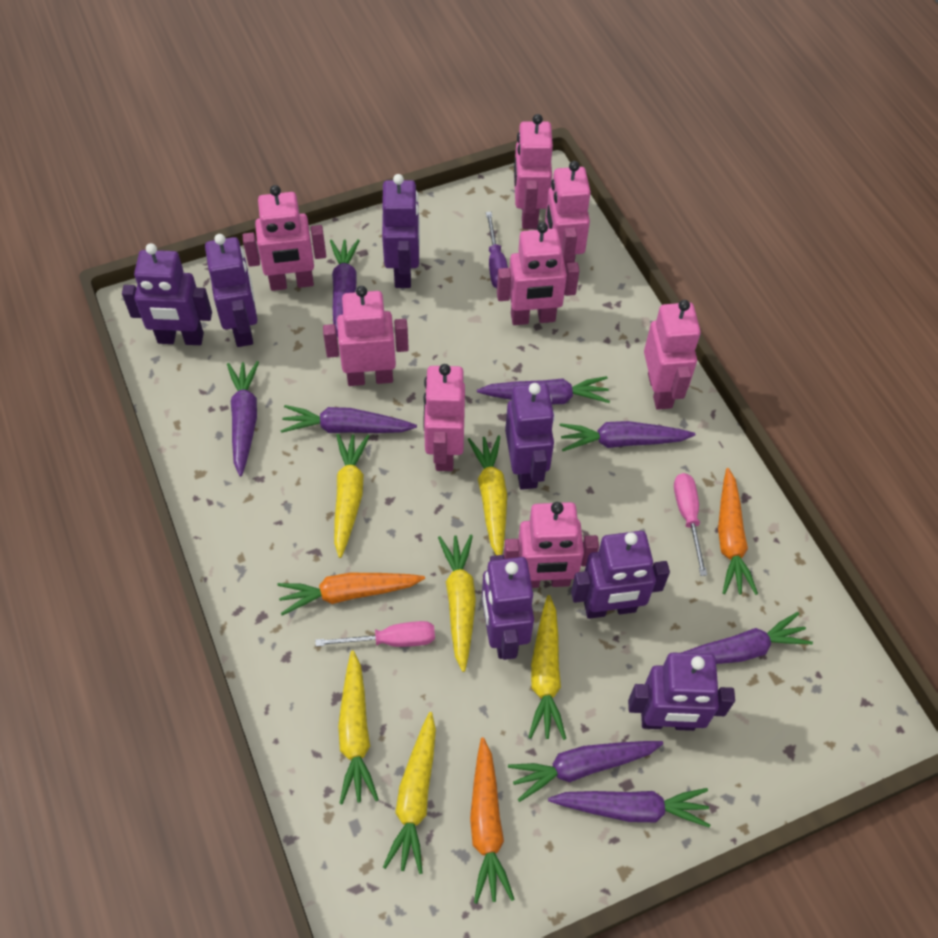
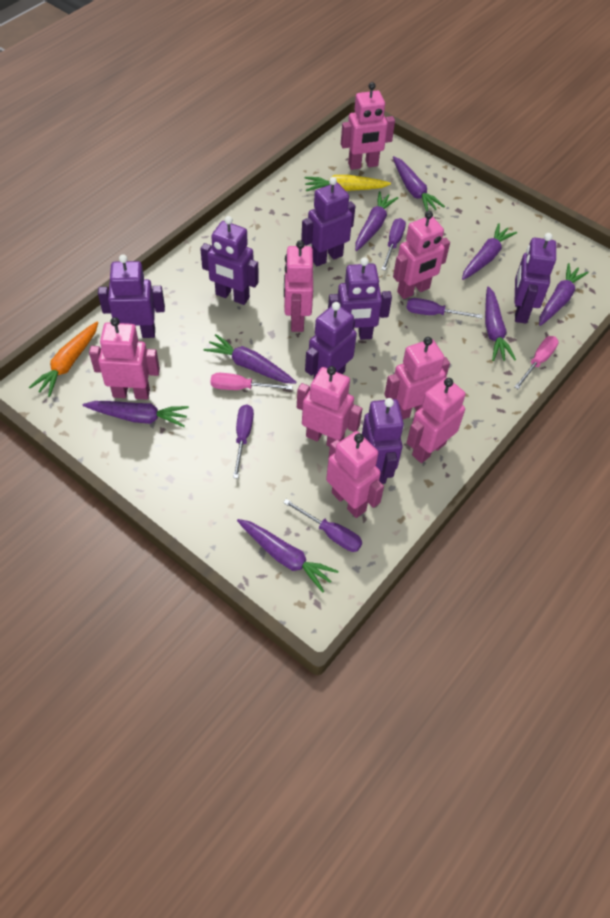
orange carrot: 3 -> 1
purple screwdriver: 1 -> 4
yellow carrot: 6 -> 1

